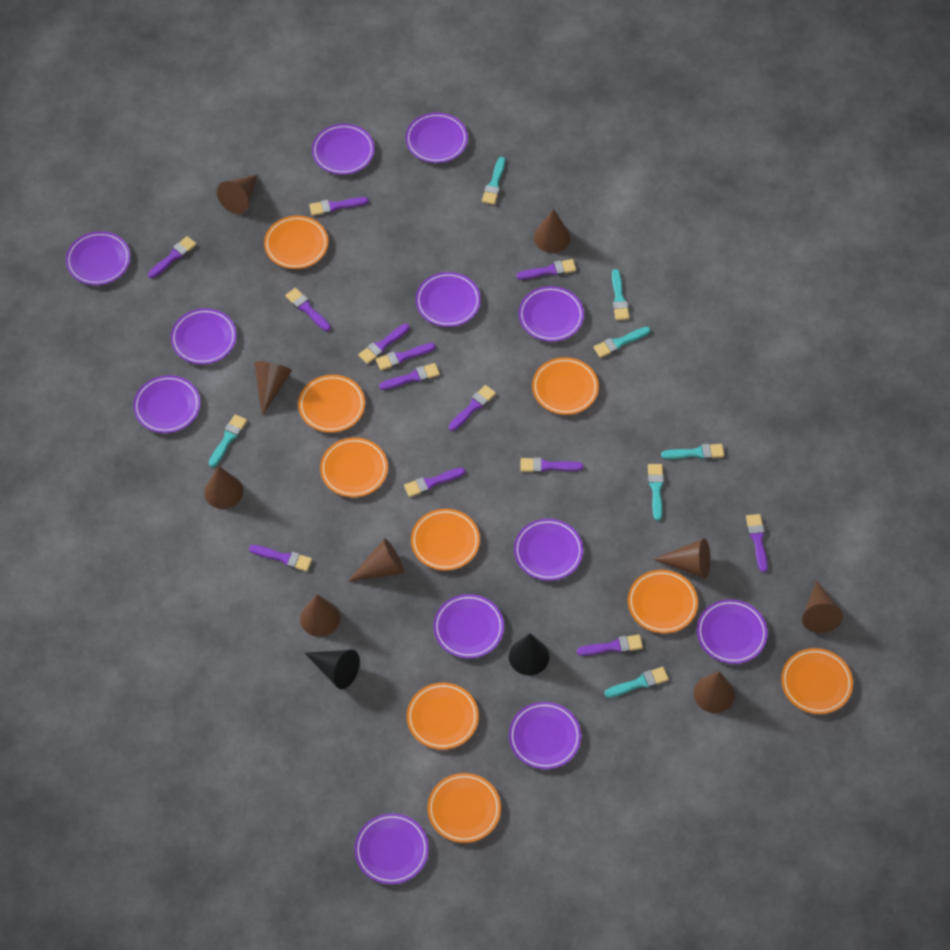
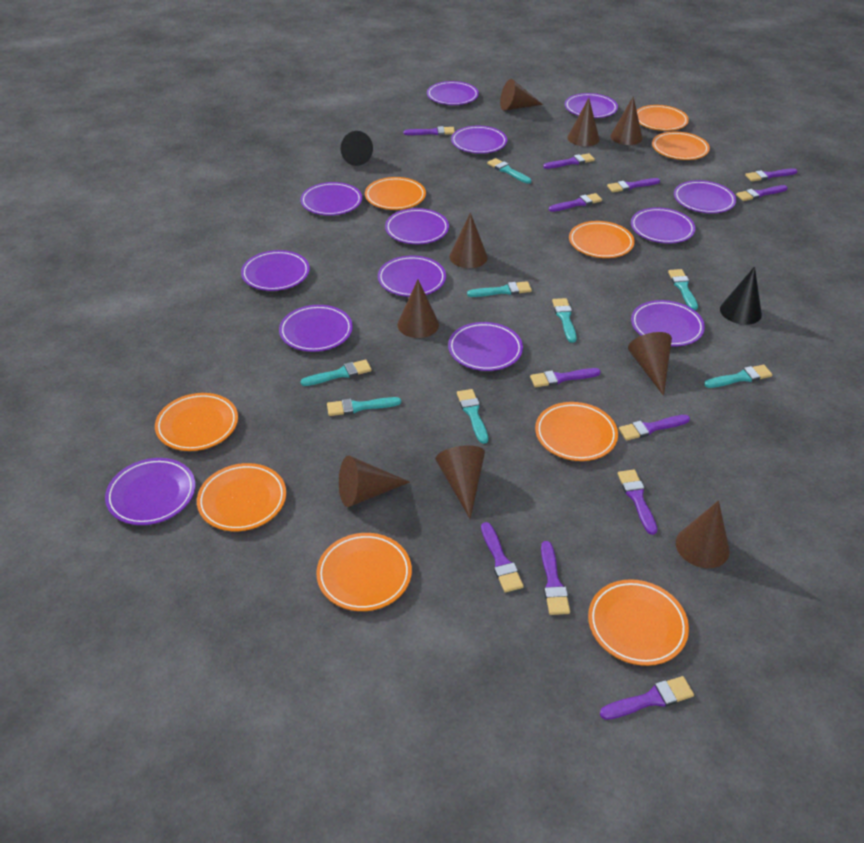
purple brush: 13 -> 12
purple plate: 12 -> 13
turquoise brush: 7 -> 8

